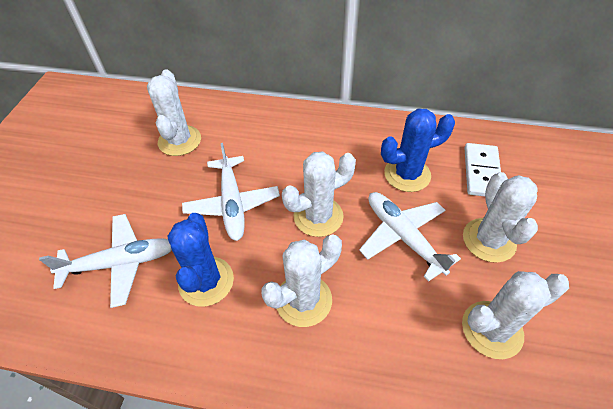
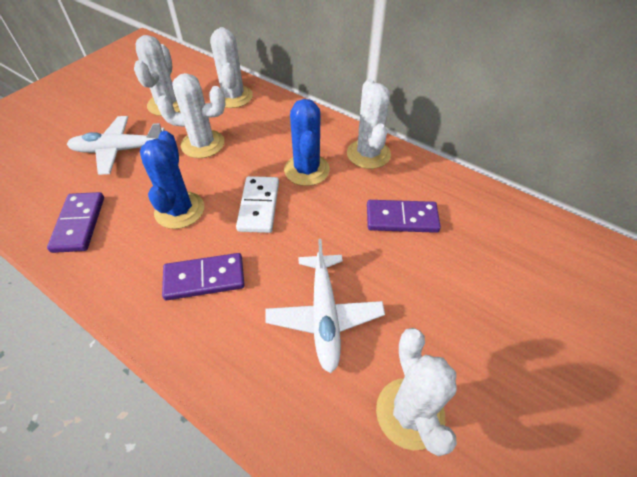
purple domino: 0 -> 3
white plane: 3 -> 2

